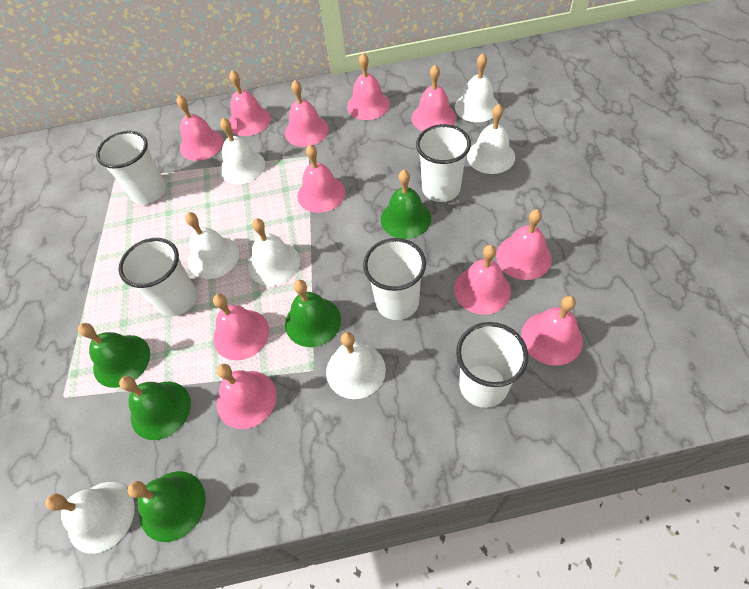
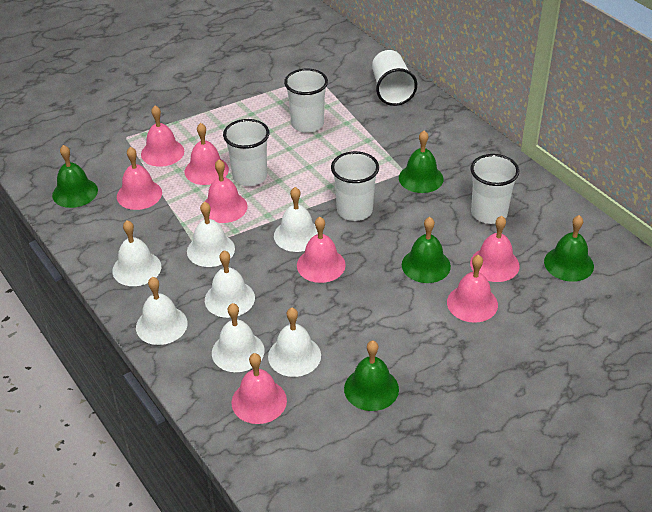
pink bell: 11 -> 8

